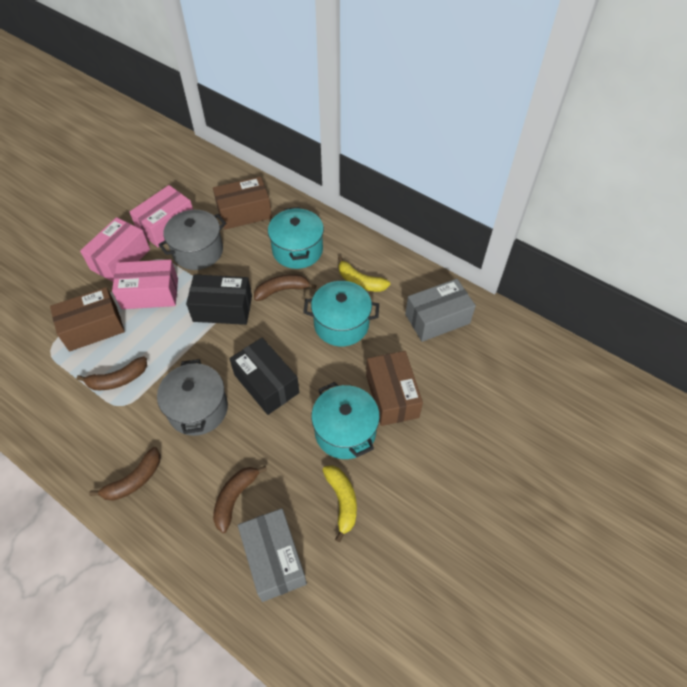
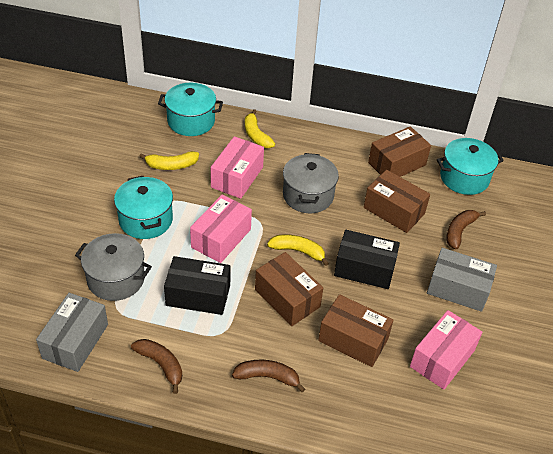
brown banana: 4 -> 3
brown box: 3 -> 4
yellow banana: 2 -> 3

